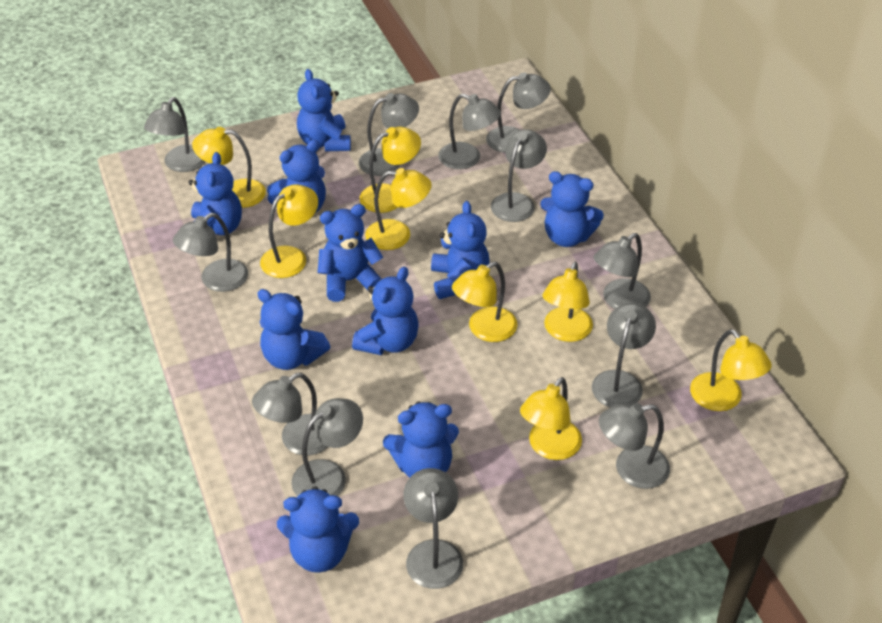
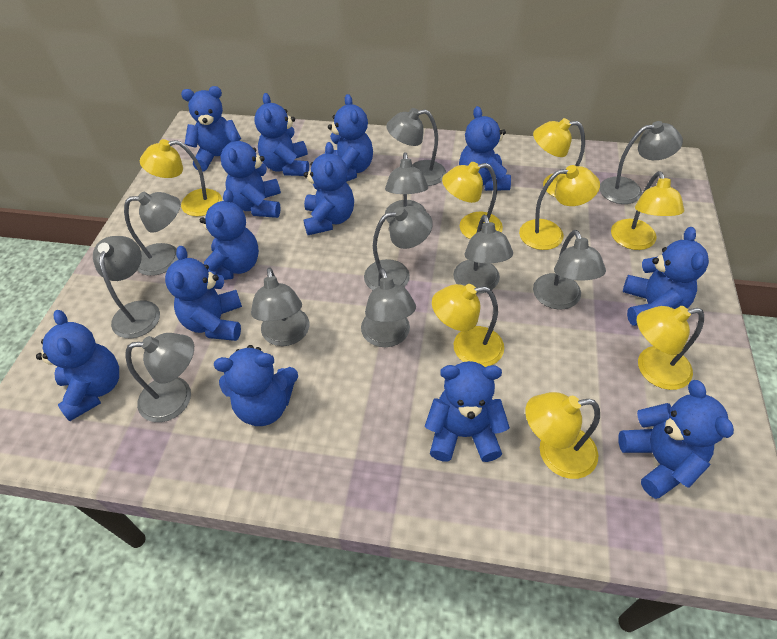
blue teddy bear: 10 -> 13
grey lamp: 12 -> 11

